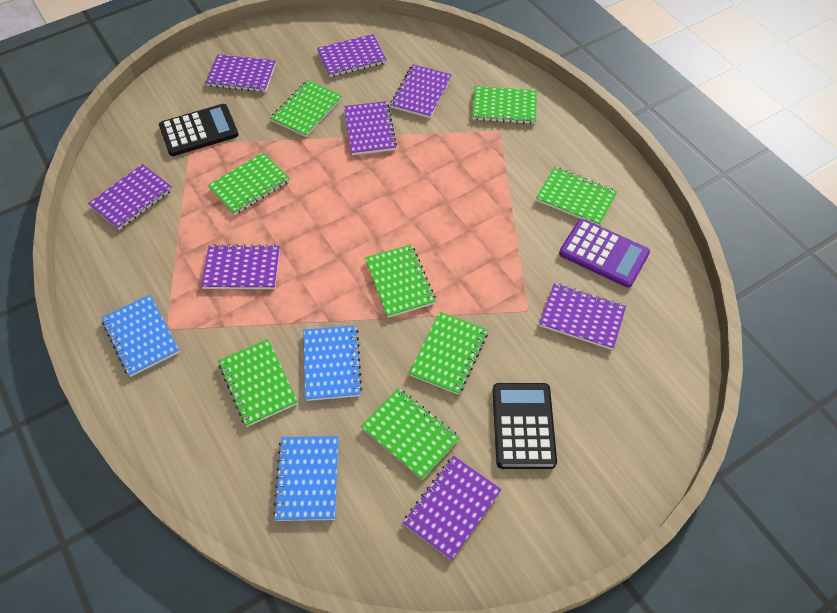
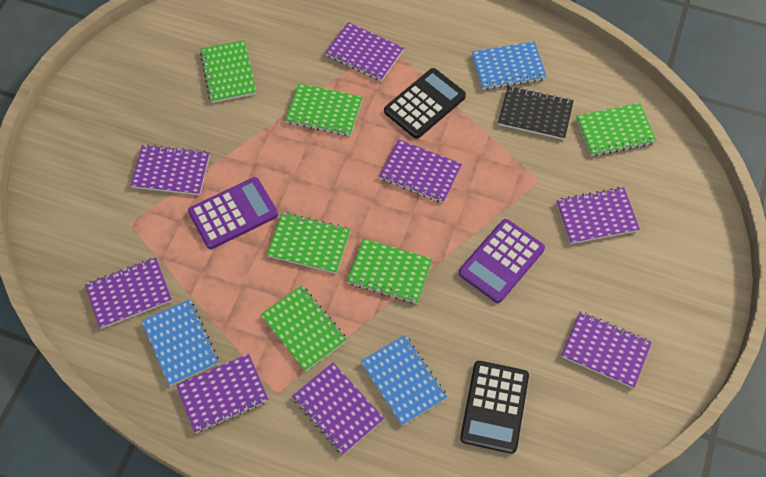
black notebook: 0 -> 1
green notebook: 8 -> 6
purple calculator: 1 -> 2

